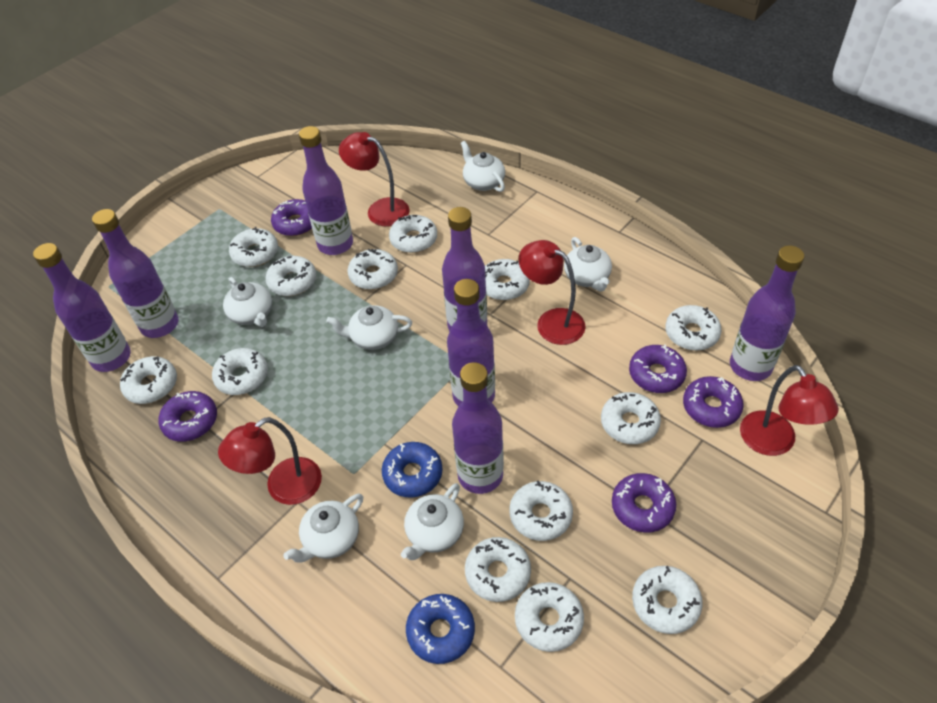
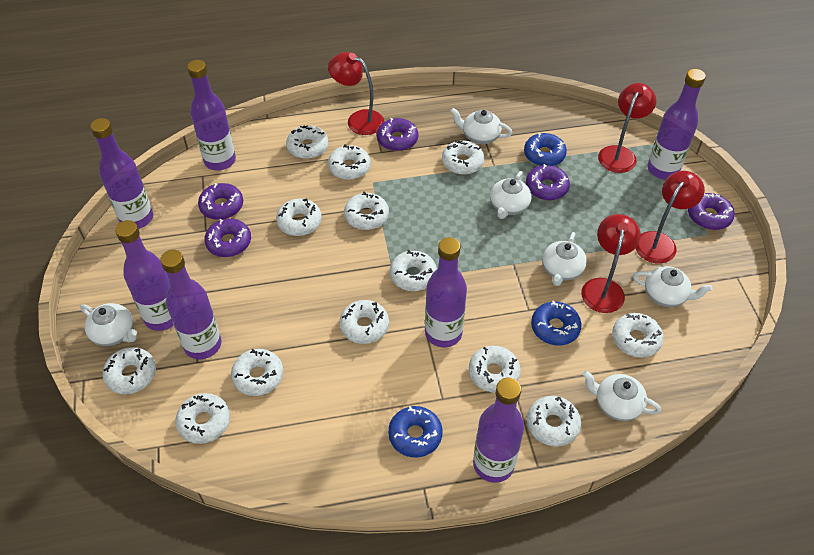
blue donut: 2 -> 3

